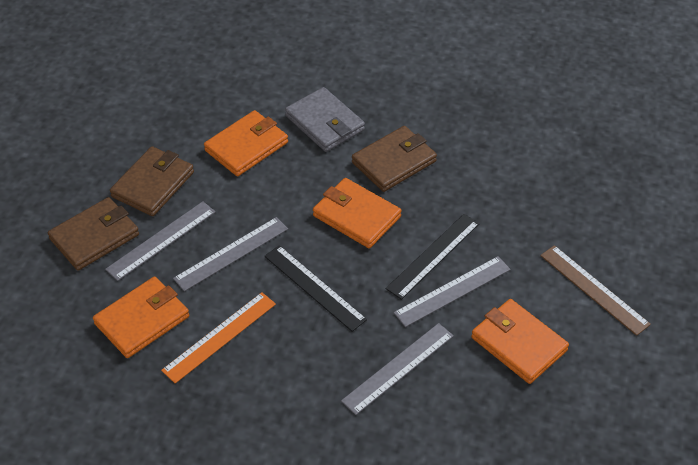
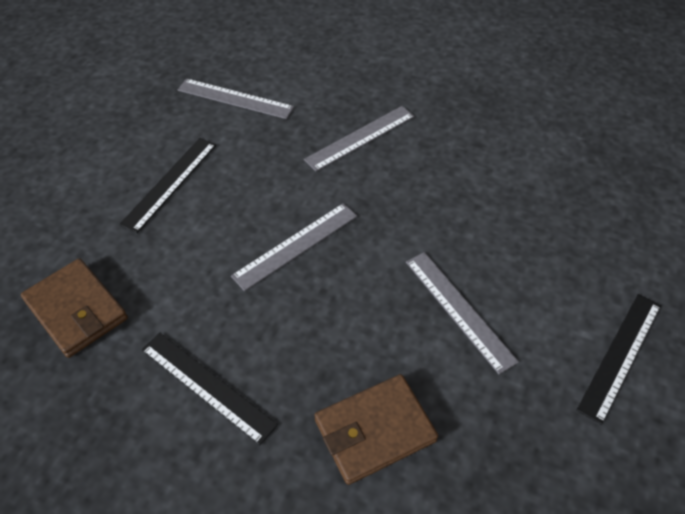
black ruler: 2 -> 3
brown ruler: 1 -> 0
brown wallet: 3 -> 2
grey wallet: 1 -> 0
orange ruler: 1 -> 0
orange wallet: 4 -> 0

